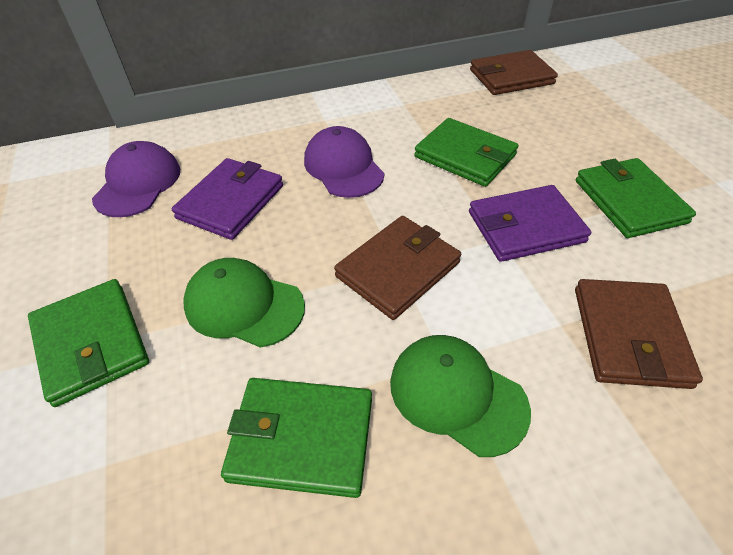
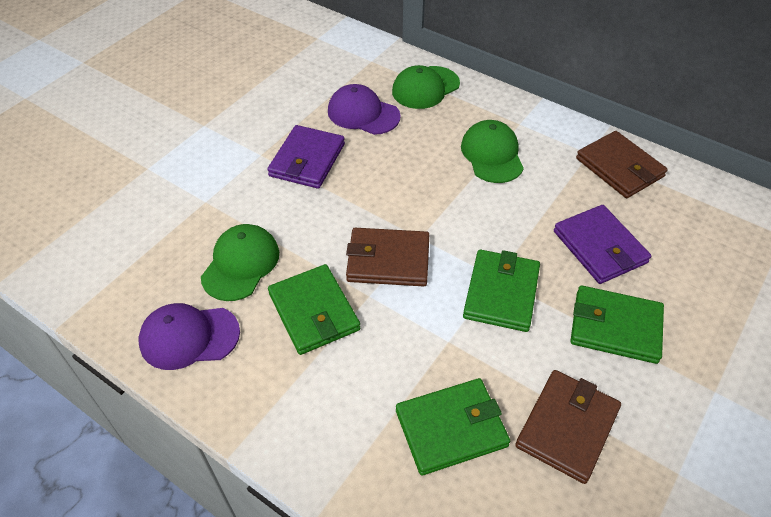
green cap: 2 -> 3

